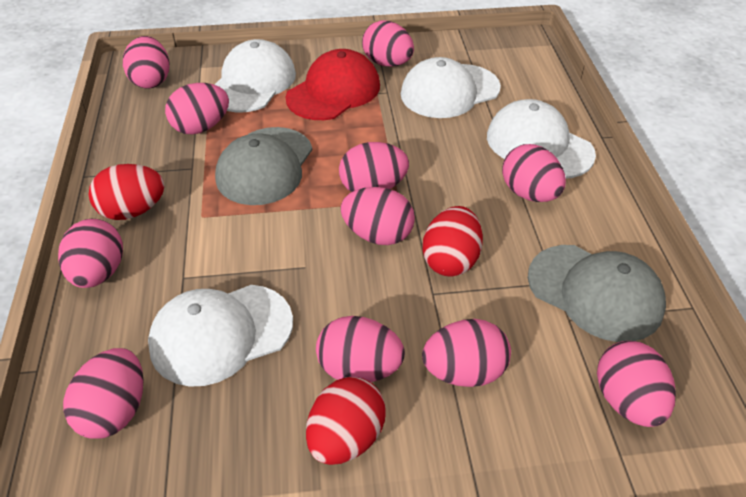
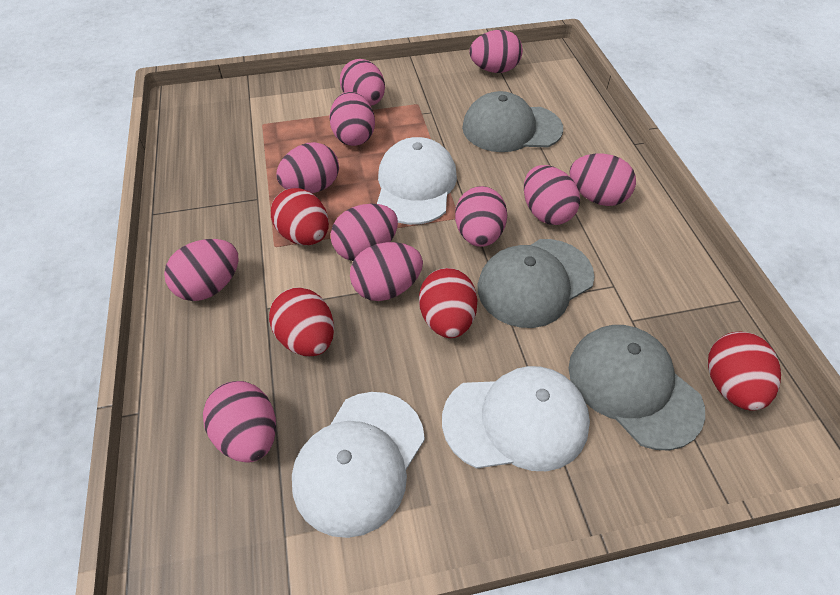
grey cap: 2 -> 3
red cap: 1 -> 0
red egg: 3 -> 4
white cap: 4 -> 3

